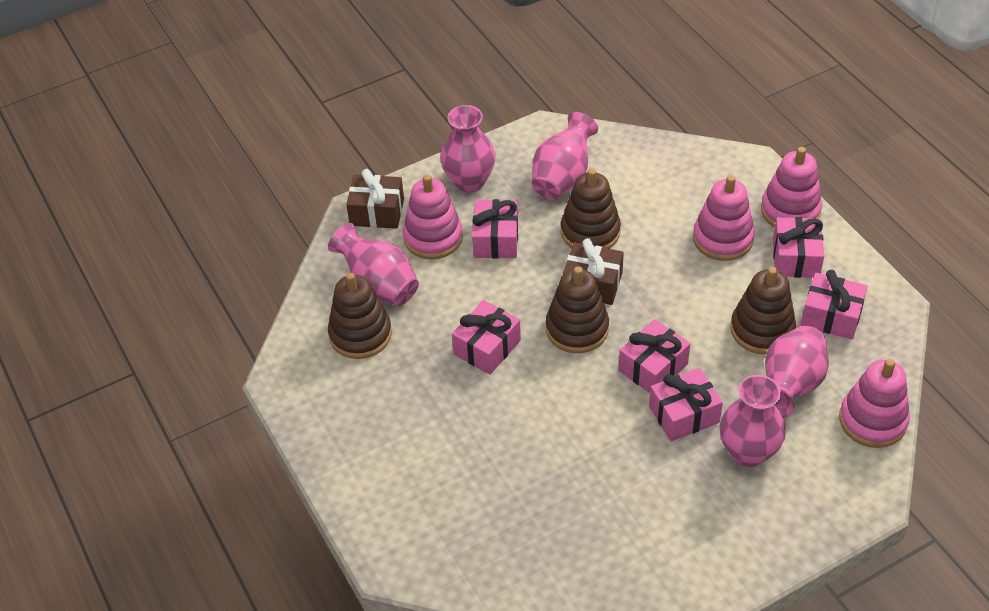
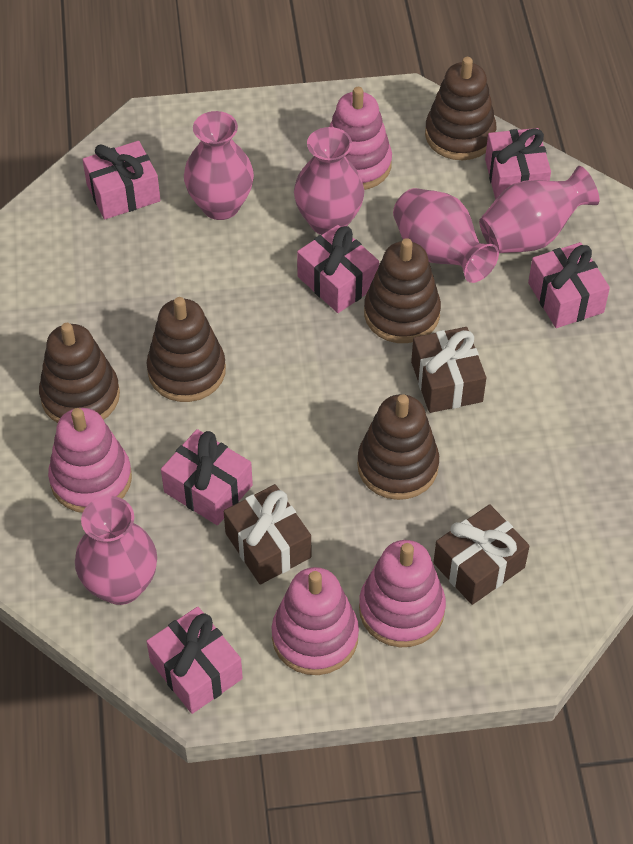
brown gift: 2 -> 3
brown stacking toy: 4 -> 5

